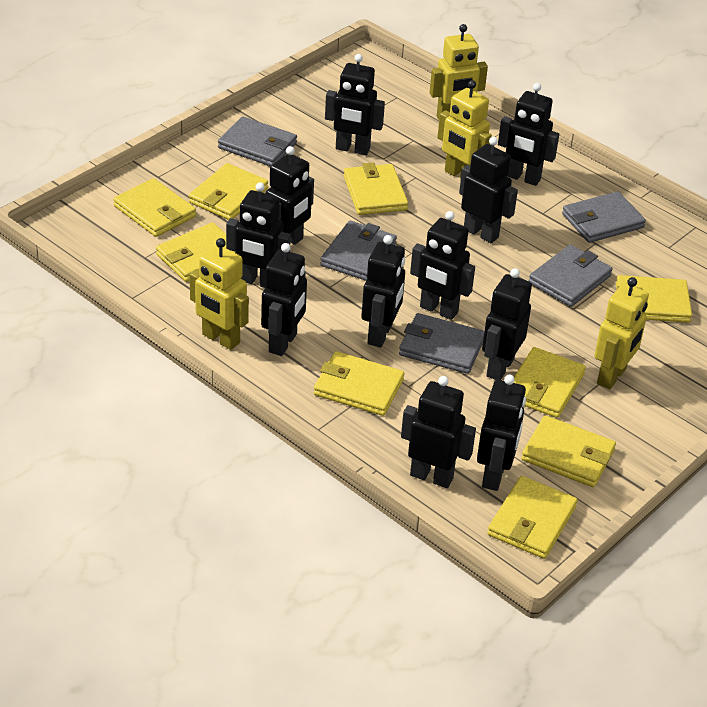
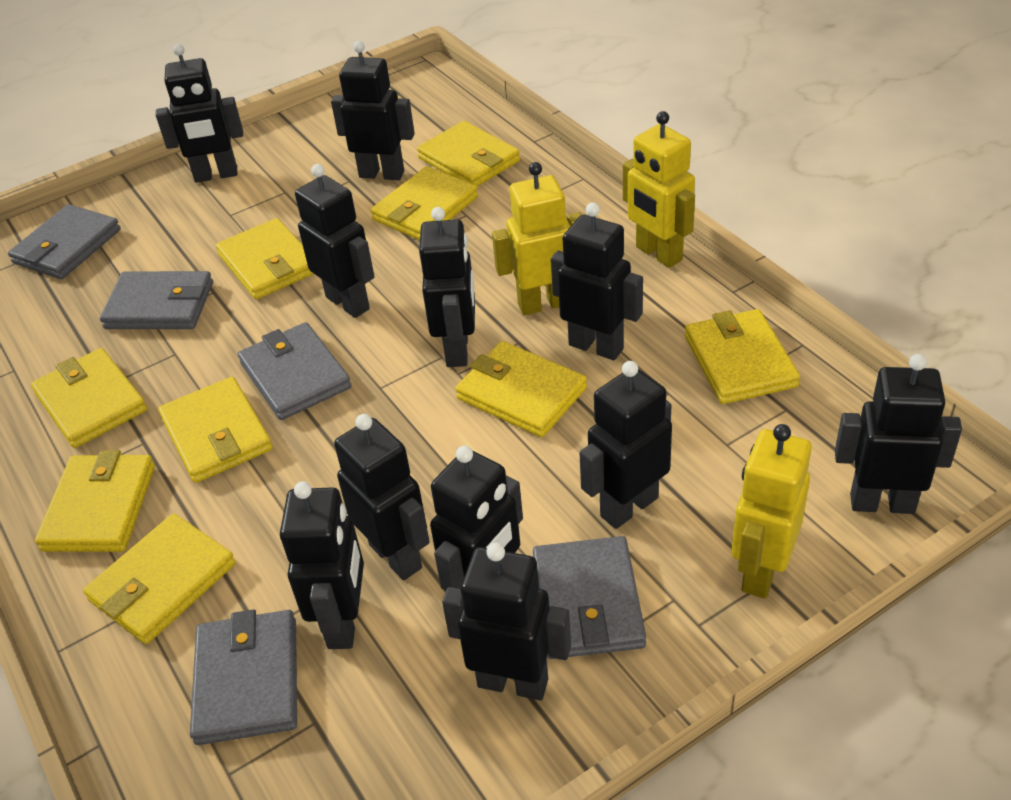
yellow robot: 4 -> 3

